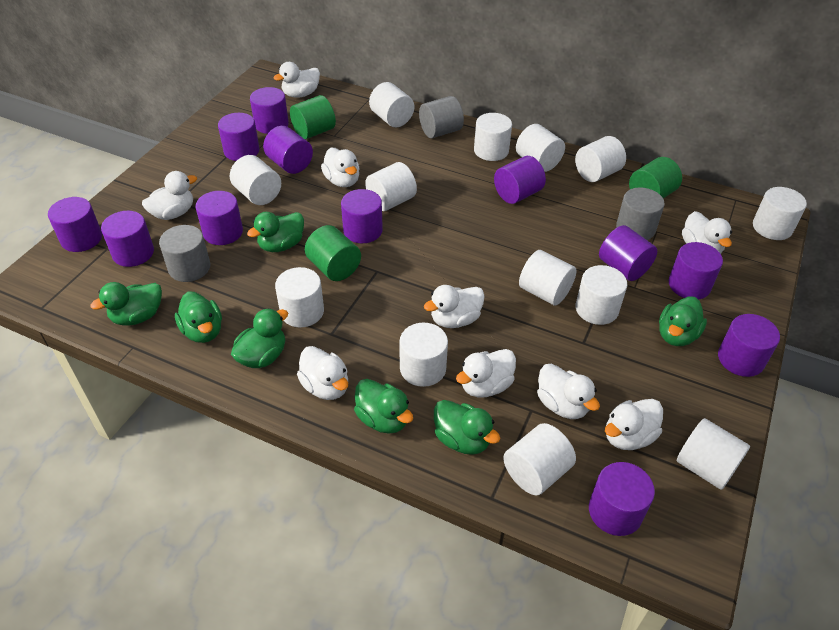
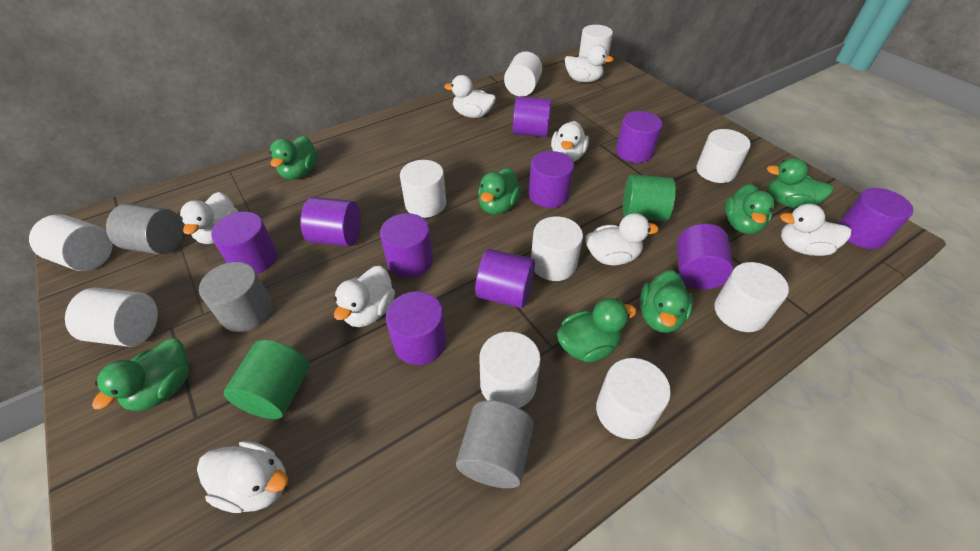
green cylinder: 3 -> 2
purple cylinder: 12 -> 10
white cylinder: 13 -> 10
white duck: 9 -> 8

